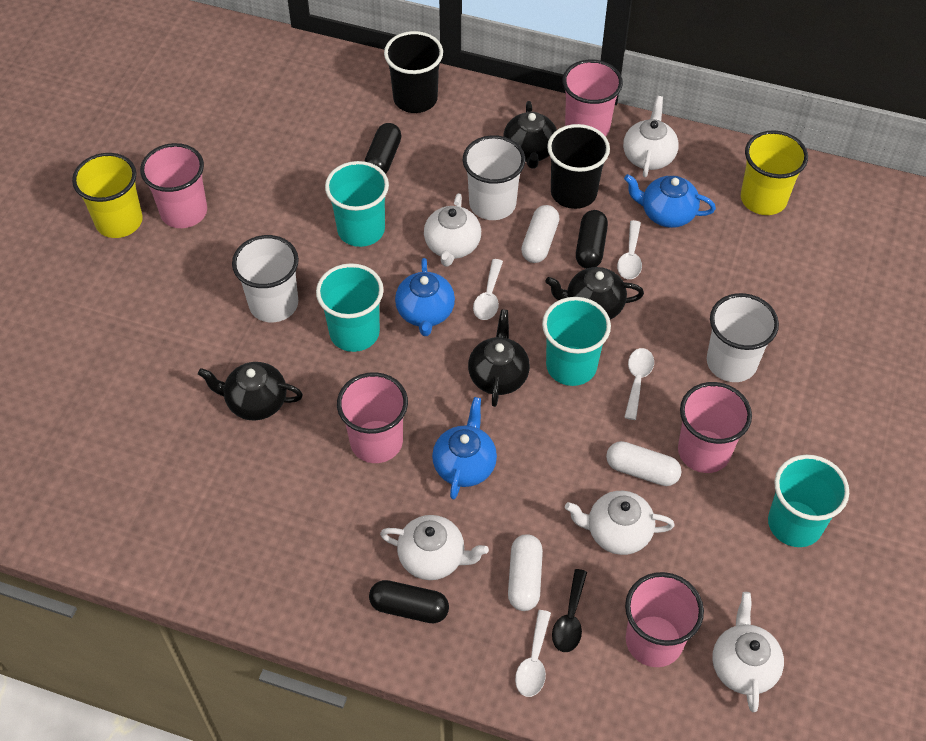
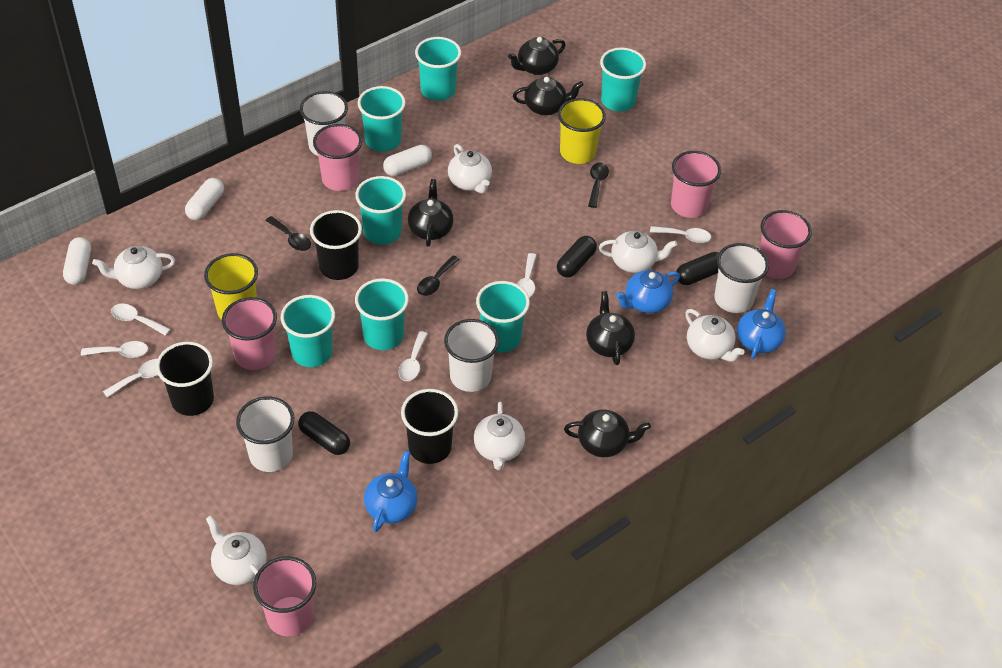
black cup: 2 -> 3
black spoon: 1 -> 3
black teapot: 4 -> 5
turquoise cup: 4 -> 7
white cup: 3 -> 4
white spoon: 4 -> 6
white teapot: 5 -> 6

